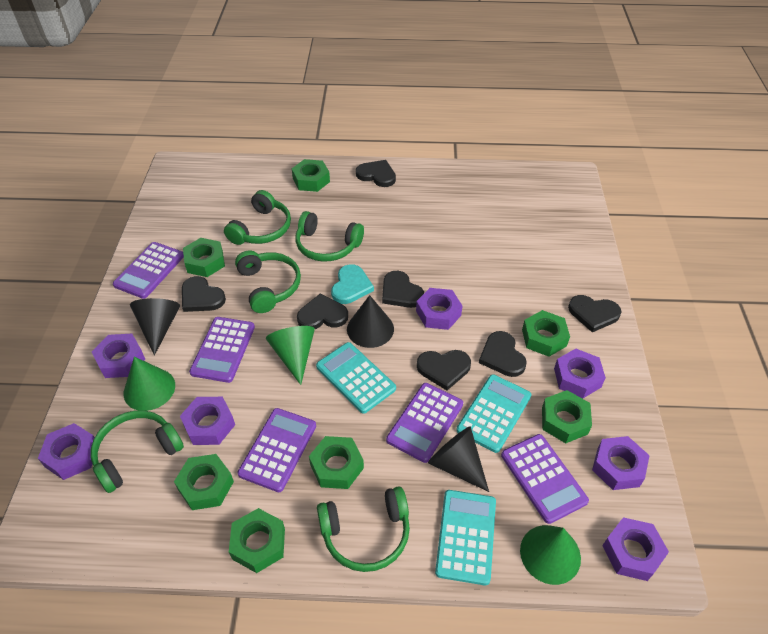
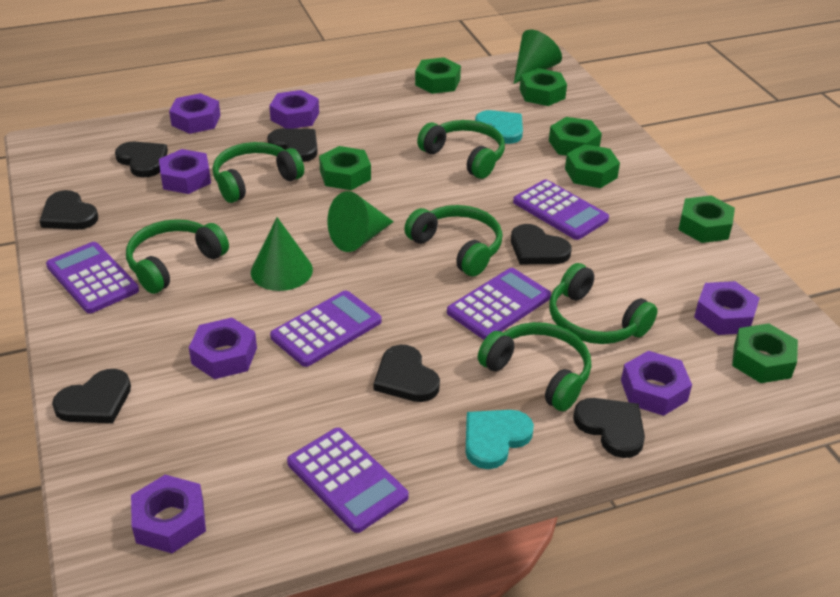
black cone: 3 -> 0
green headphones: 5 -> 6
turquoise calculator: 3 -> 0
turquoise heart: 1 -> 2

